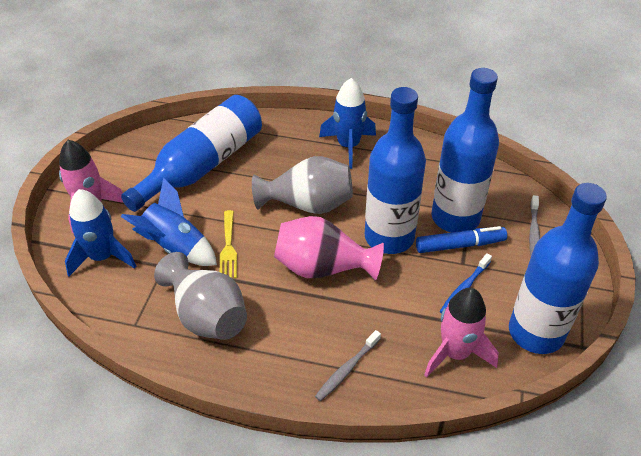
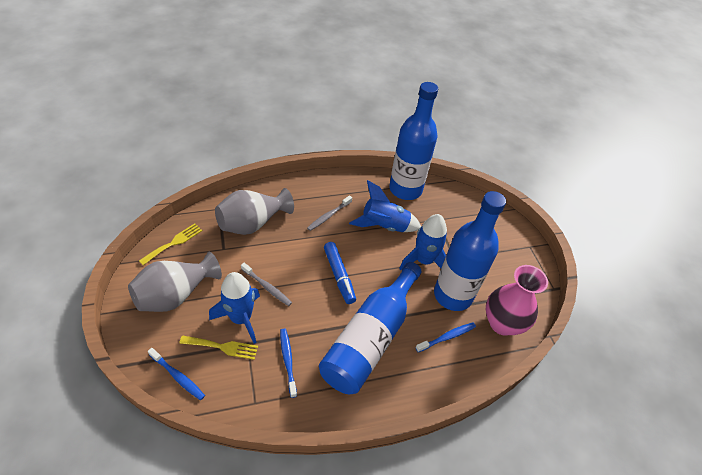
blue bottle: 4 -> 3
blue toothbrush: 1 -> 3
pink rocket: 2 -> 0
yellow fork: 1 -> 2

